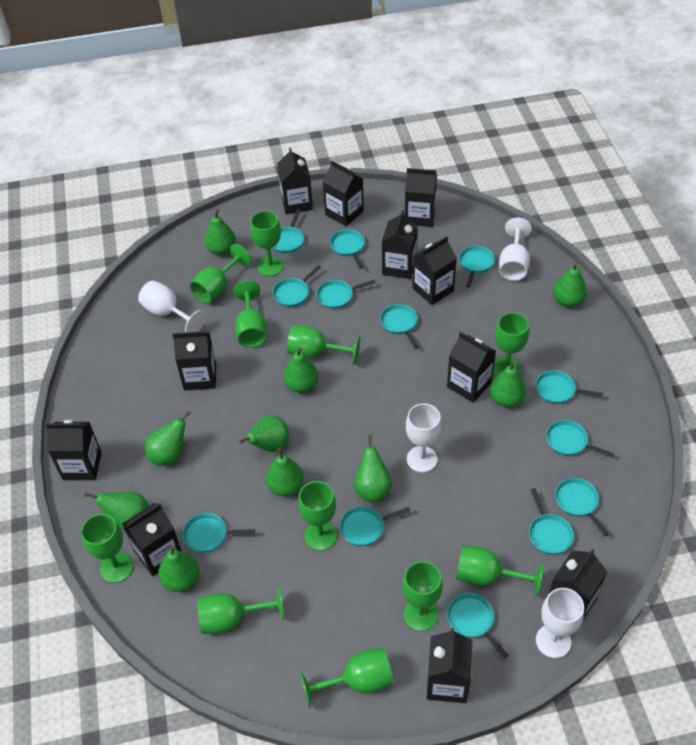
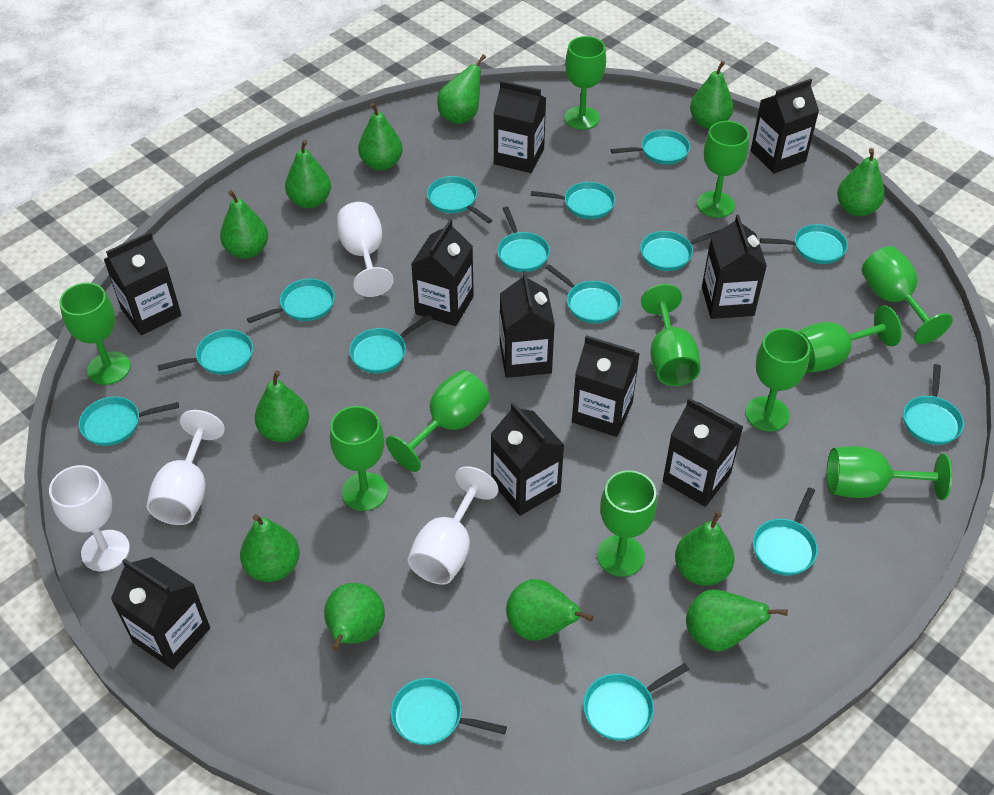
black carton: 11 -> 10
green pear: 10 -> 12
turquoise pan: 13 -> 15

